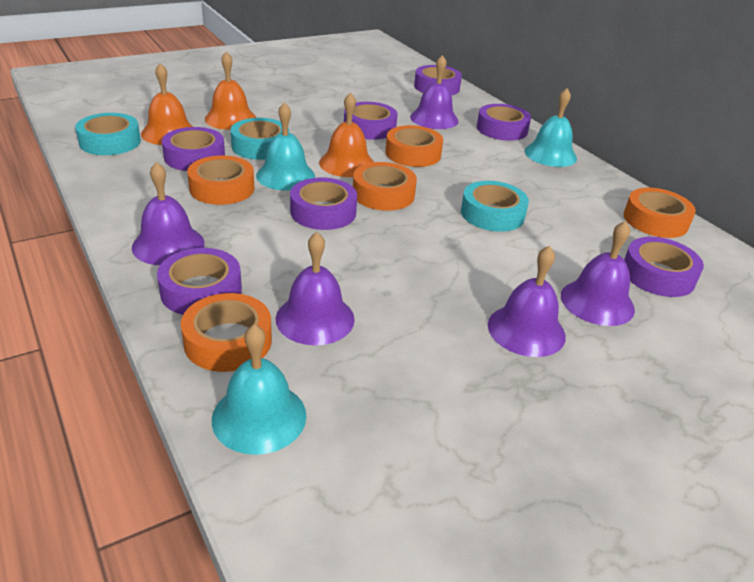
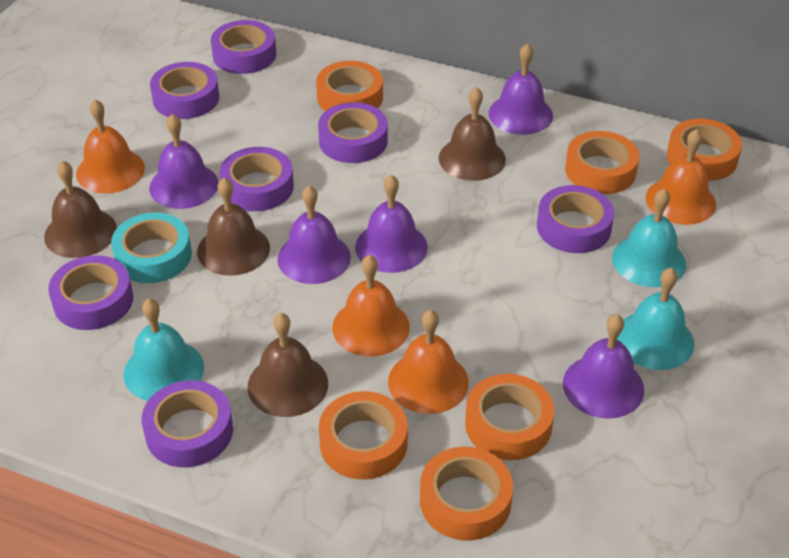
brown bell: 0 -> 4
orange bell: 3 -> 4
orange tape: 5 -> 6
turquoise tape: 3 -> 1

